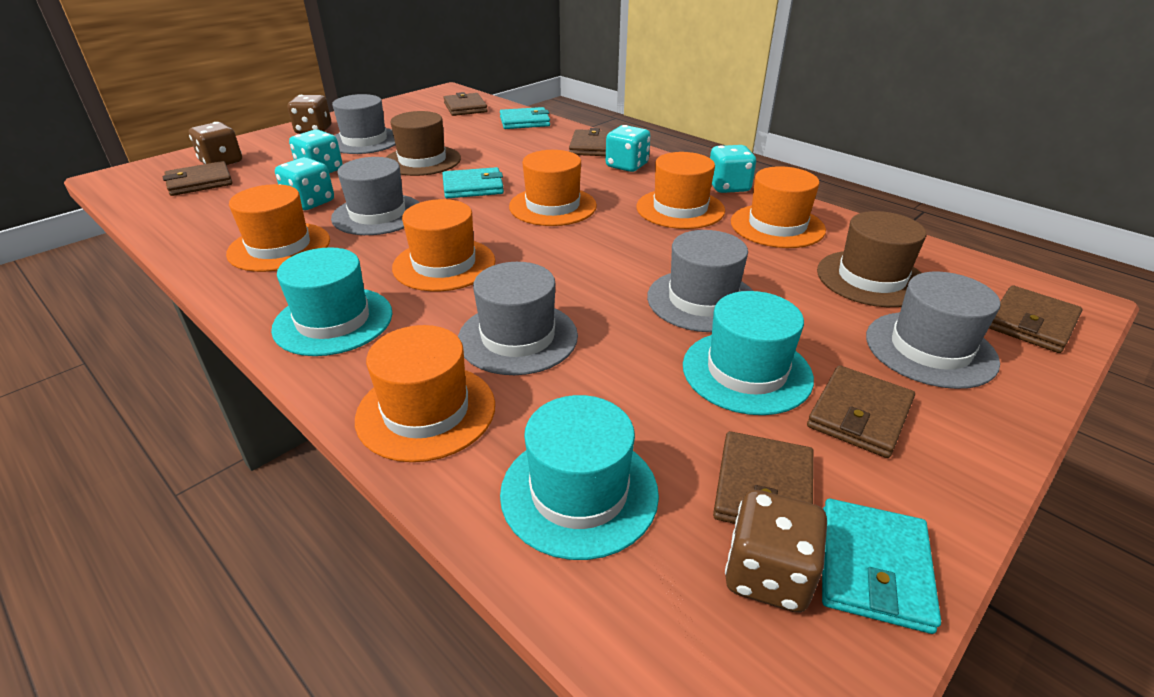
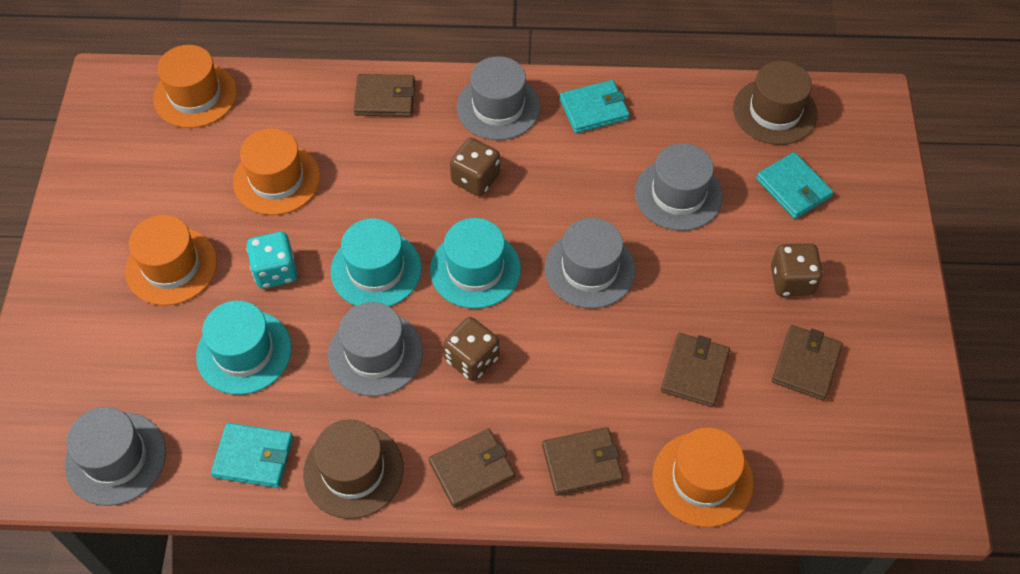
brown wallet: 6 -> 5
orange hat: 6 -> 4
turquoise dice: 4 -> 1

